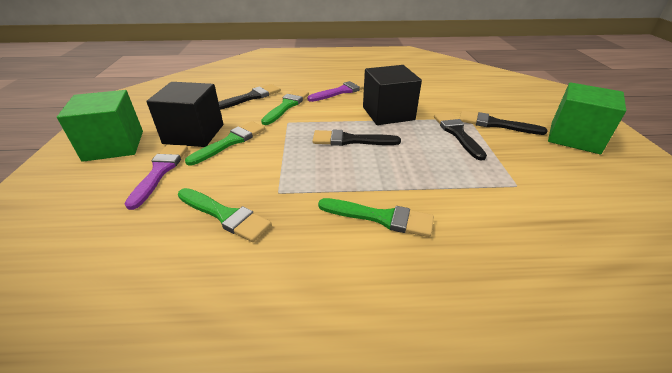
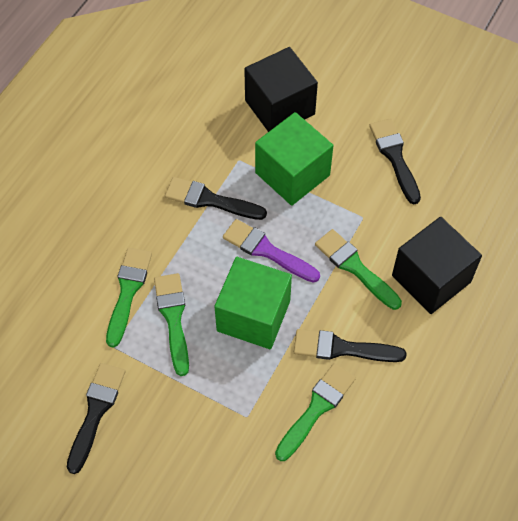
purple brush: 2 -> 1

